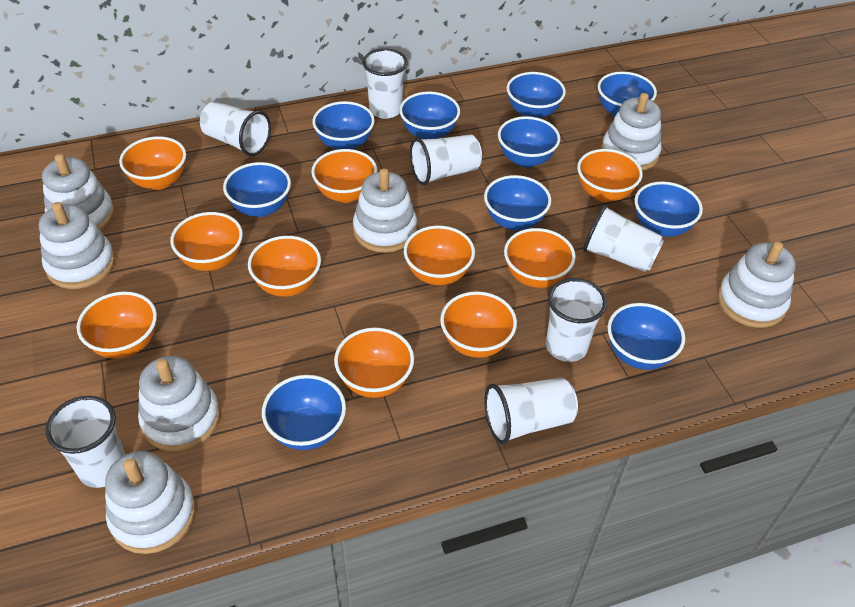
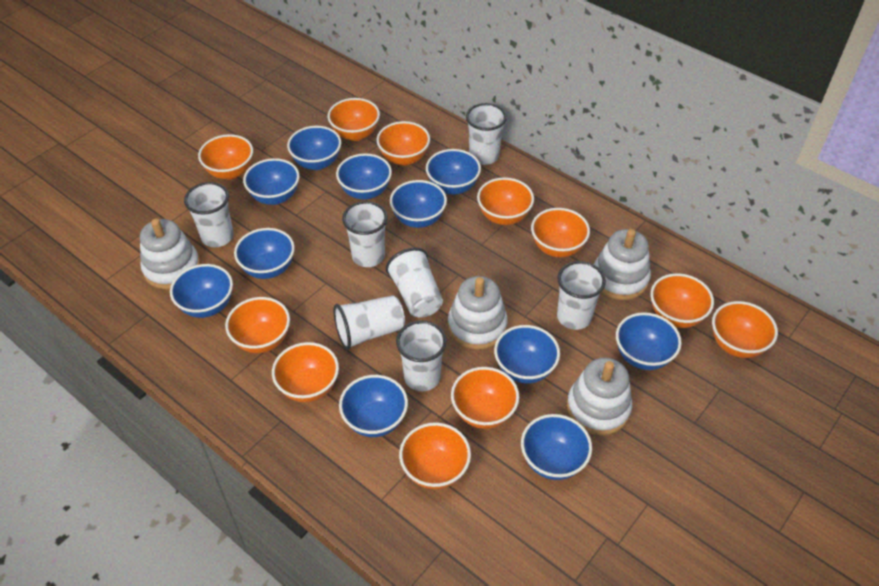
blue bowl: 10 -> 11
orange bowl: 10 -> 11
white stacking toy: 7 -> 4

